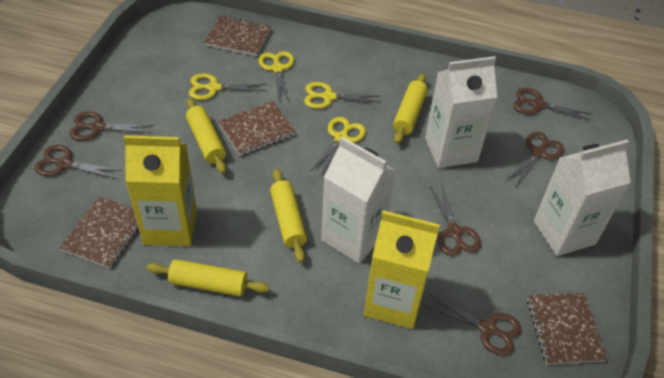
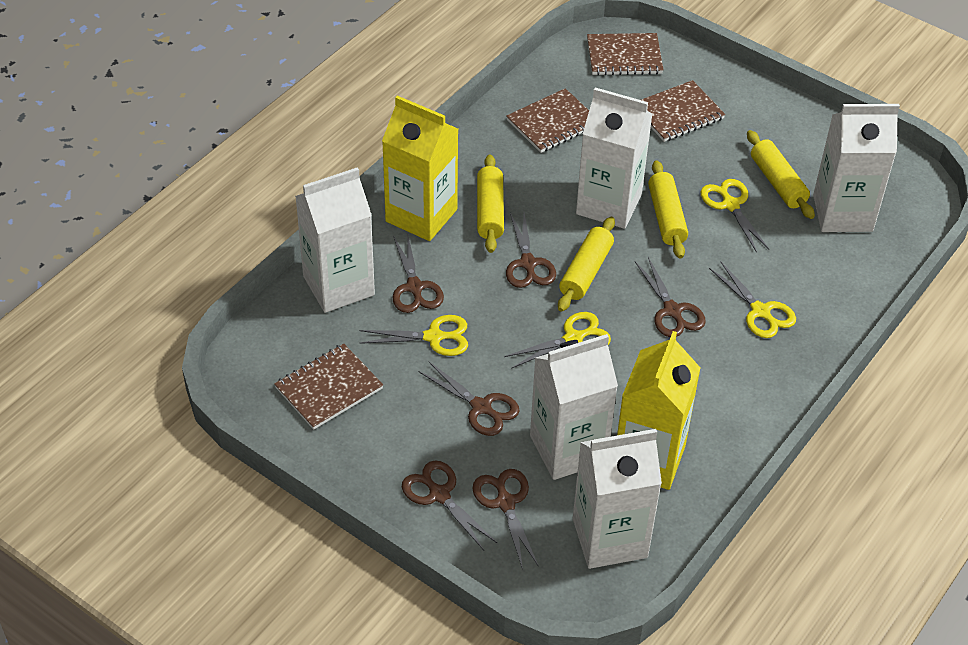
white carton: 3 -> 5

